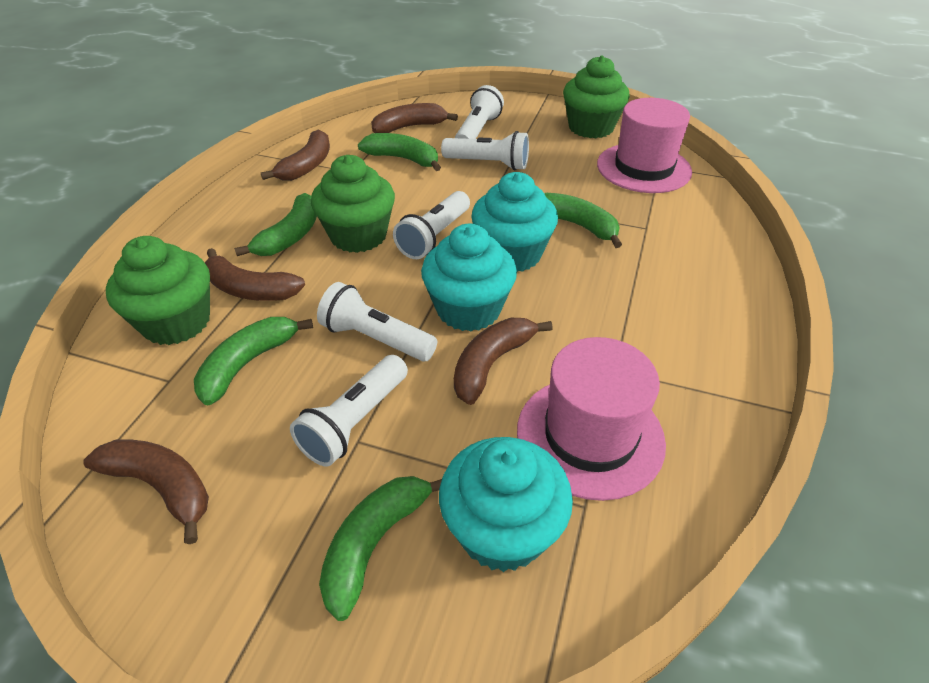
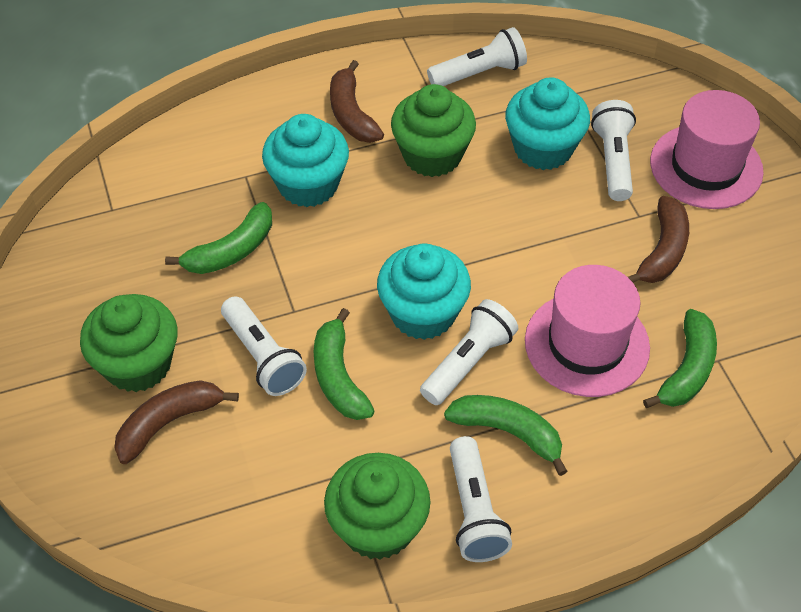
brown banana: 5 -> 3
green banana: 5 -> 4

